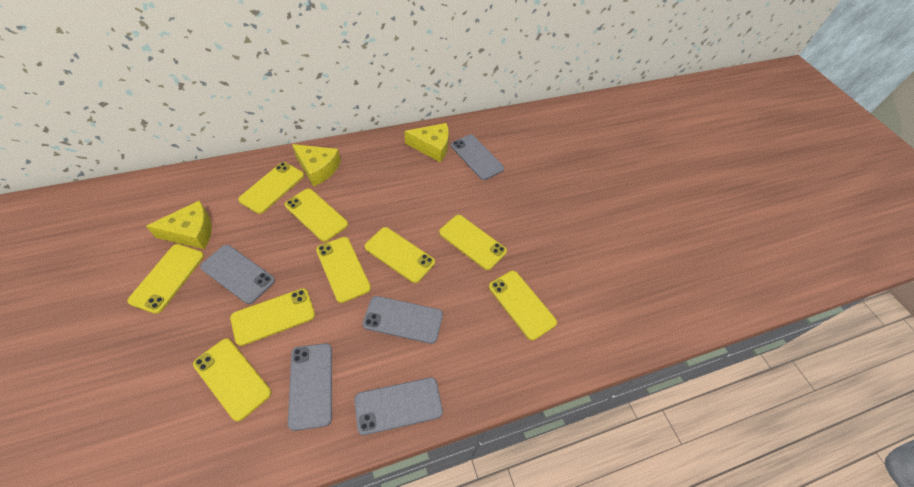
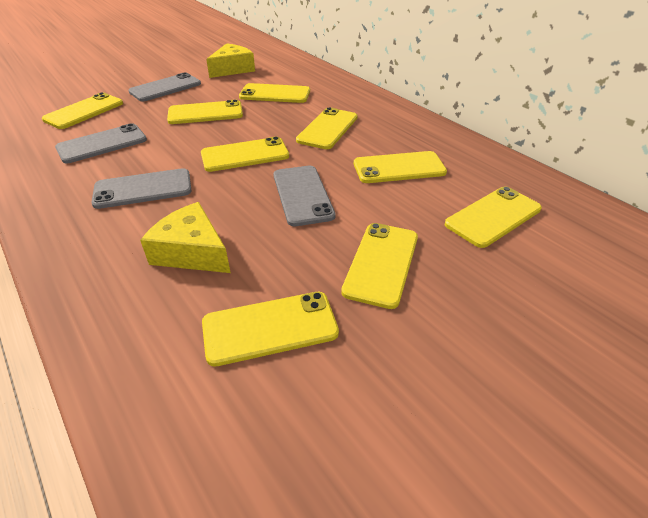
grey phone: 5 -> 4
yellow cheese: 3 -> 2

